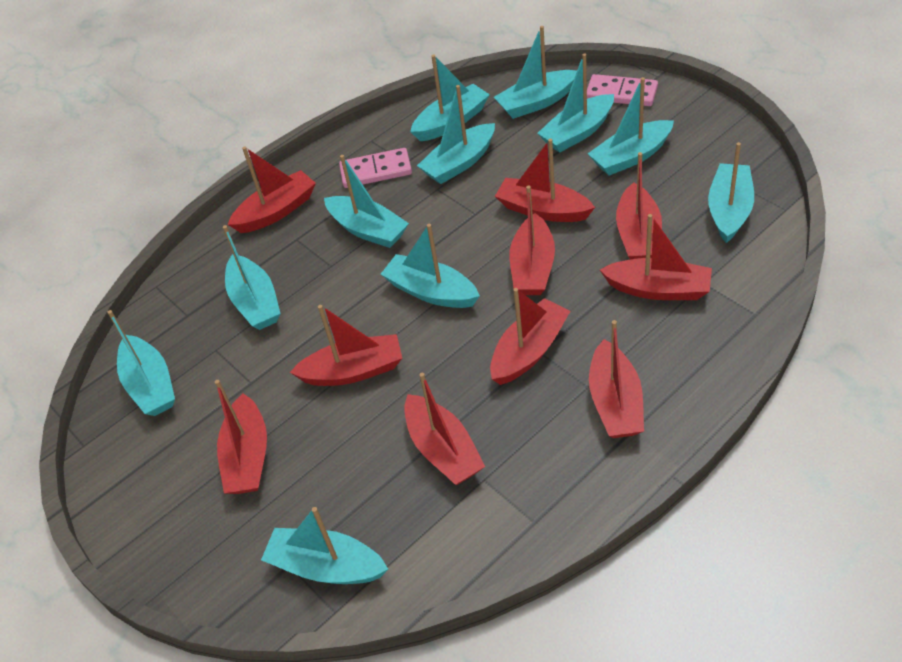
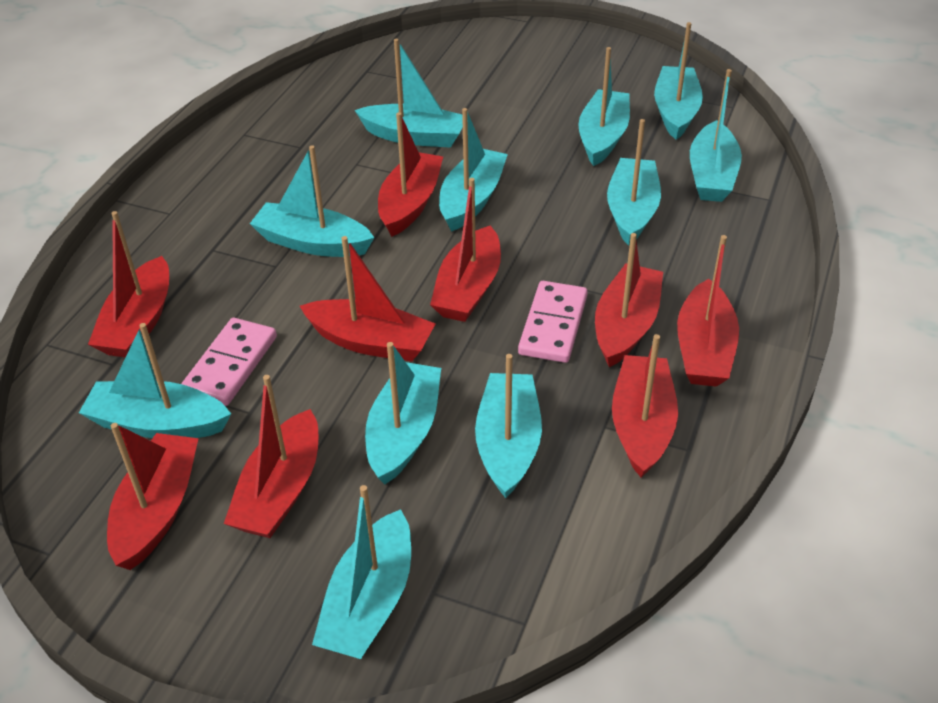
red boat: 10 -> 9

